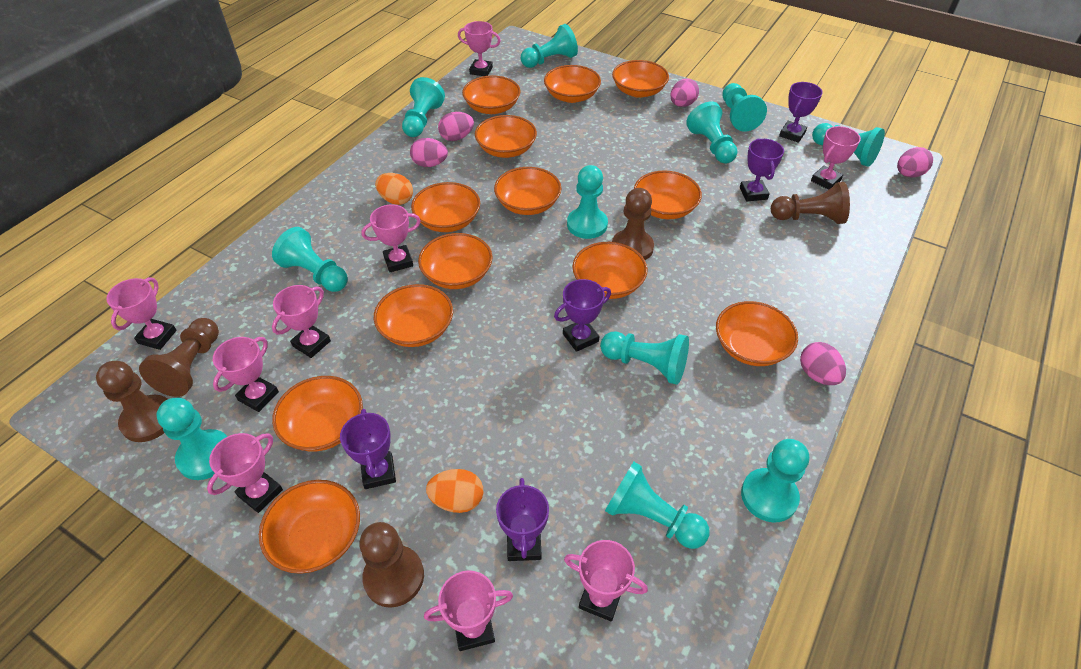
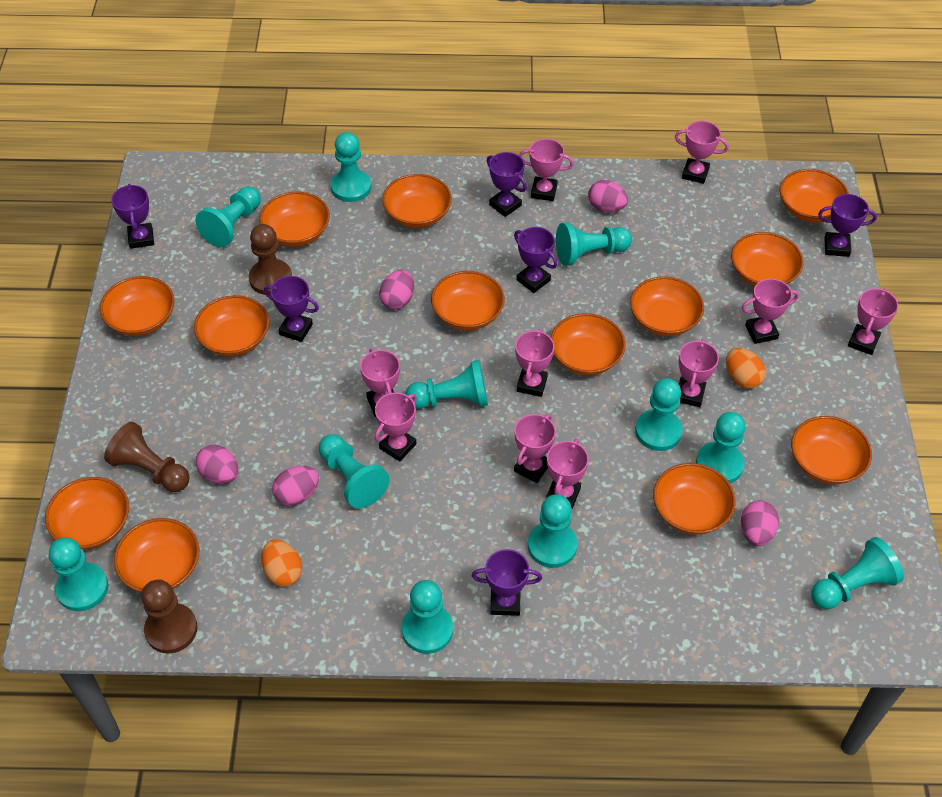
brown pawn: 5 -> 3
pink trophy: 9 -> 10
purple trophy: 5 -> 6

